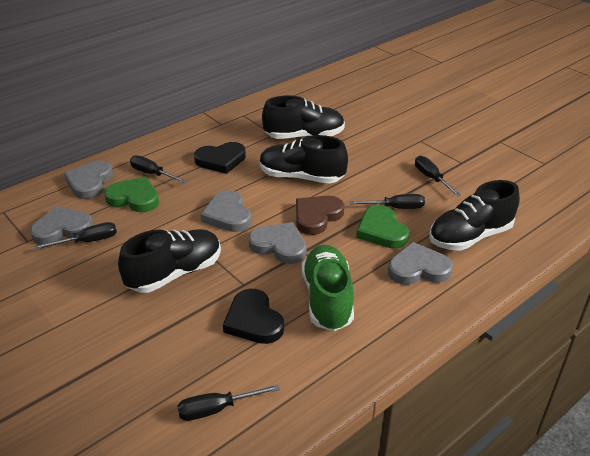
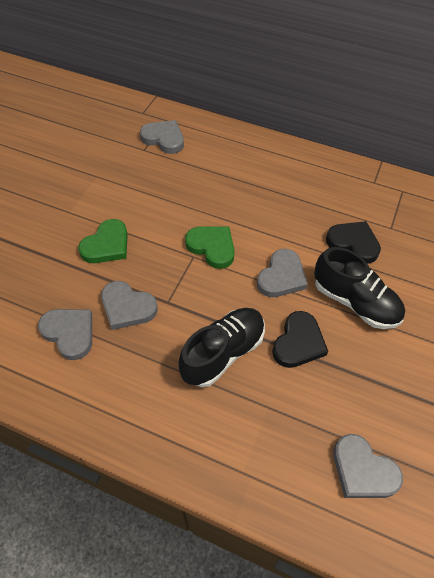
black screwdriver: 5 -> 0
black shoe: 4 -> 2
brown heart: 1 -> 0
green shoe: 1 -> 0

